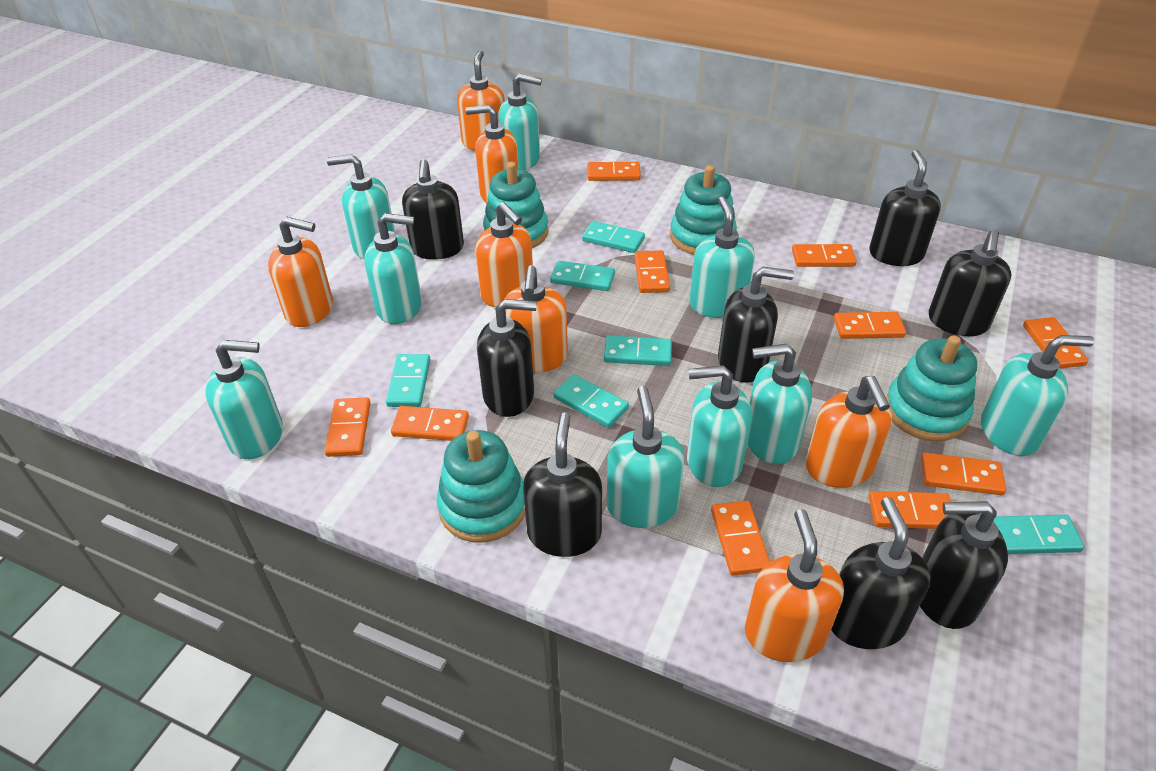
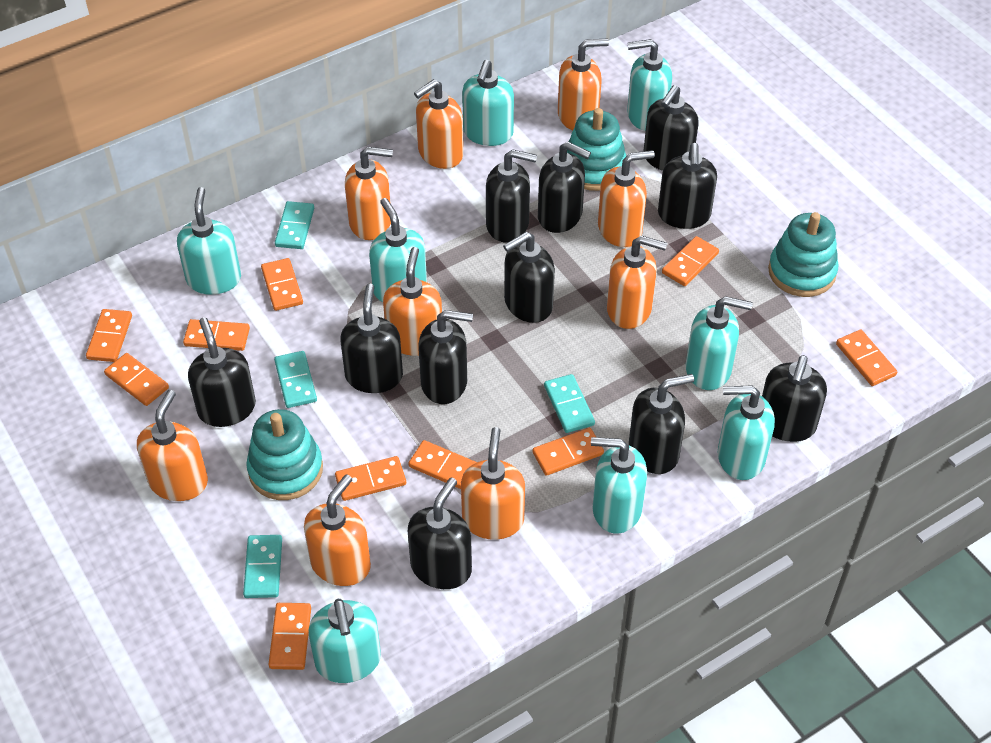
black soap dispenser: 8 -> 11
orange soap dispenser: 7 -> 9
turquoise domino: 6 -> 4
turquoise soap dispenser: 9 -> 8
turquoise stacking toy: 4 -> 3

